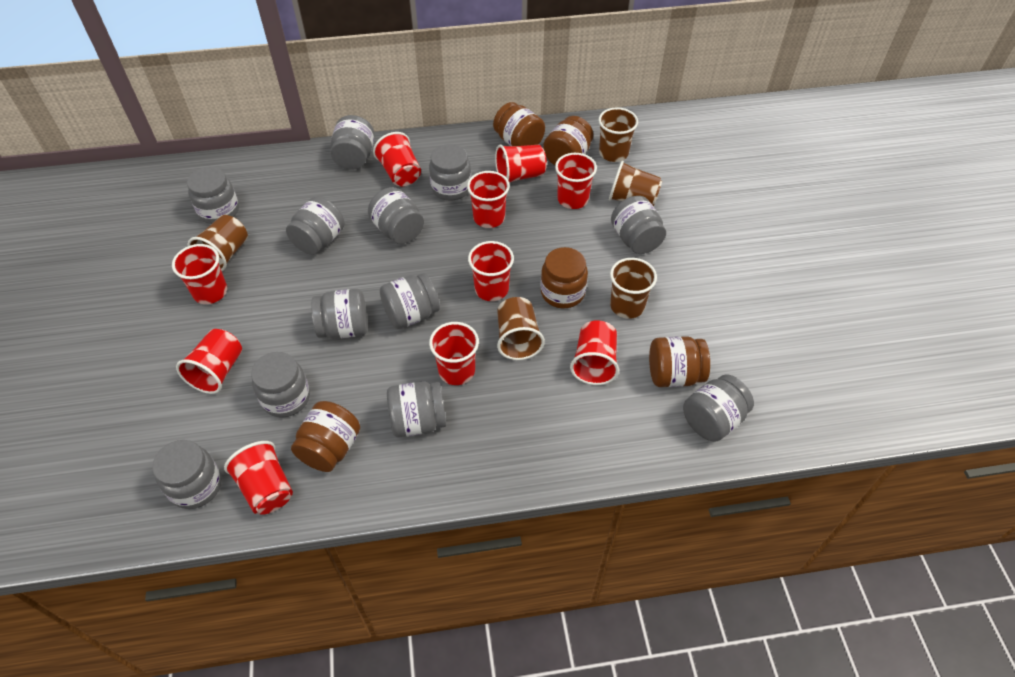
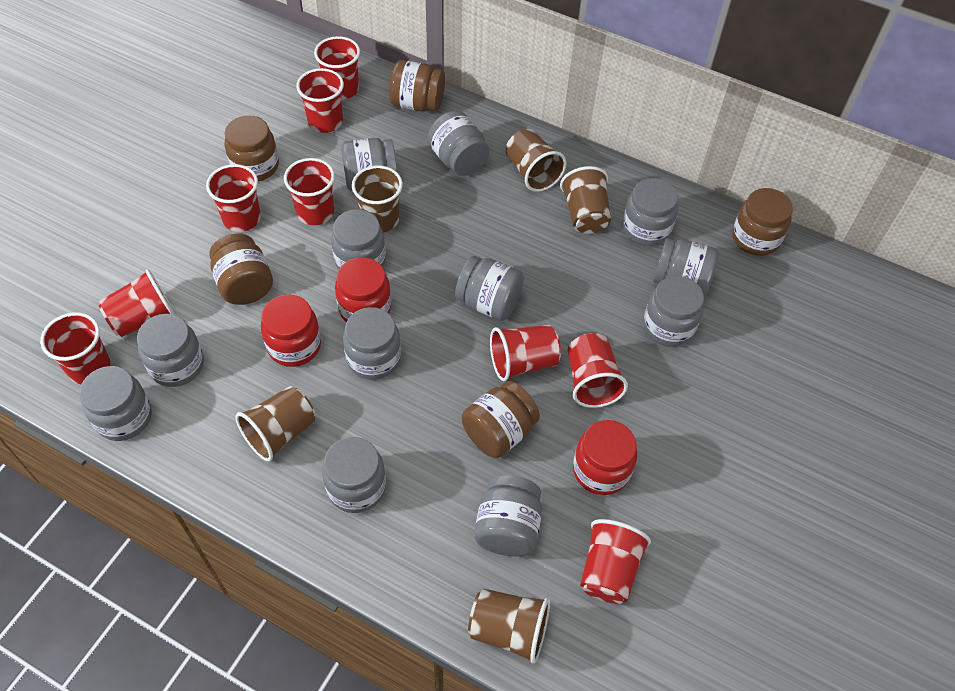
red cup: 10 -> 9
red jar: 0 -> 3

